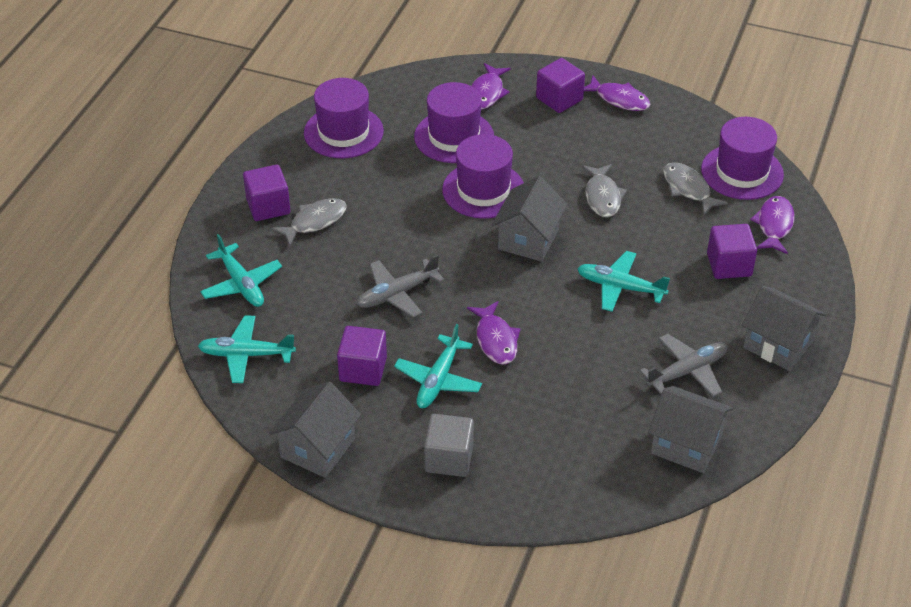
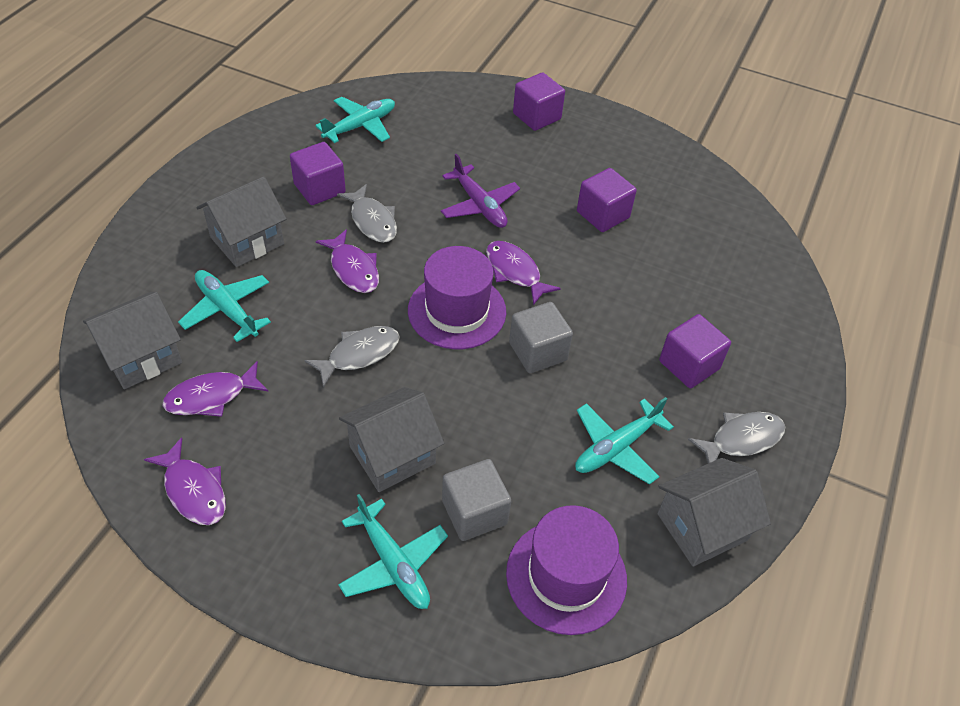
grey cube: 1 -> 2
grey plane: 2 -> 0
purple hat: 4 -> 2
purple plane: 0 -> 1

